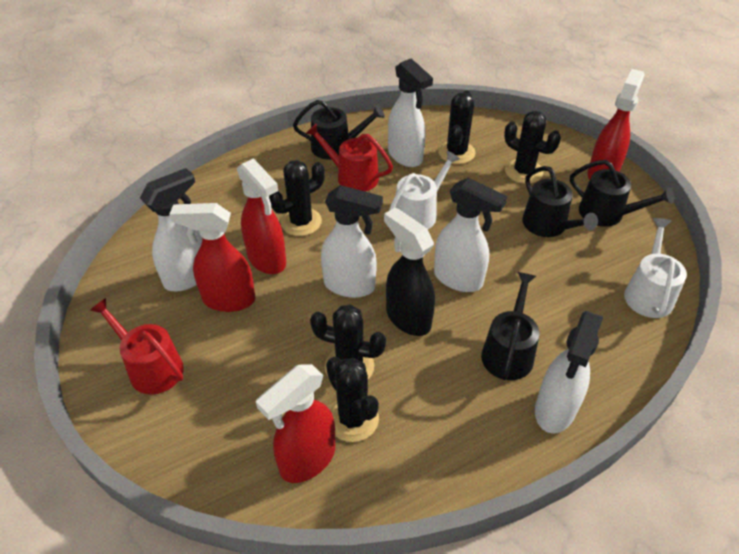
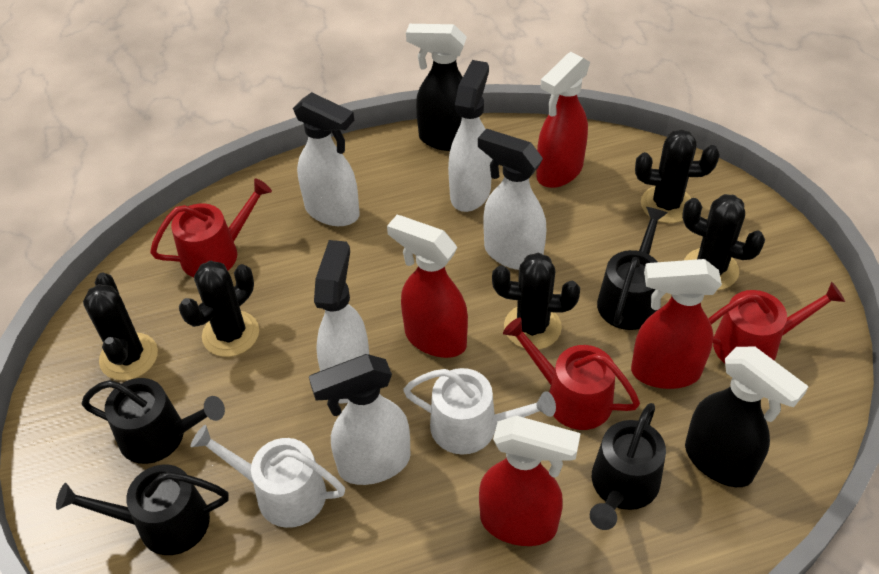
black spray bottle: 1 -> 2
red watering can: 2 -> 3

